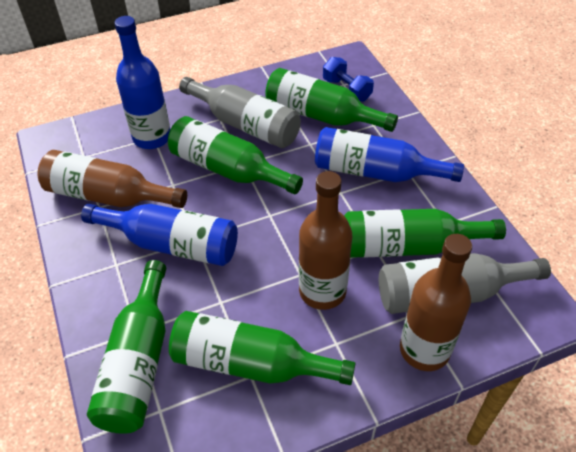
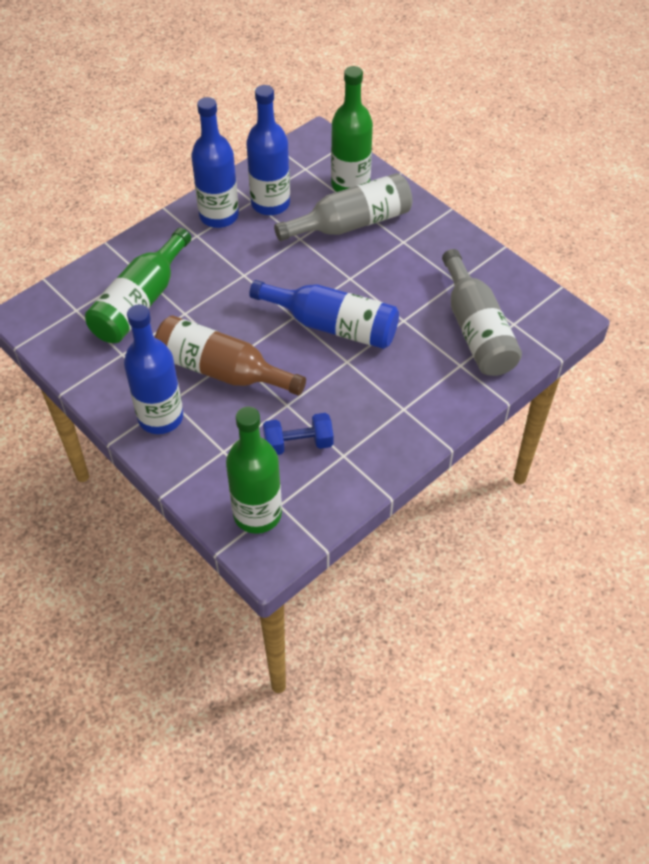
blue bottle: 3 -> 4
brown bottle: 3 -> 1
green bottle: 5 -> 3

